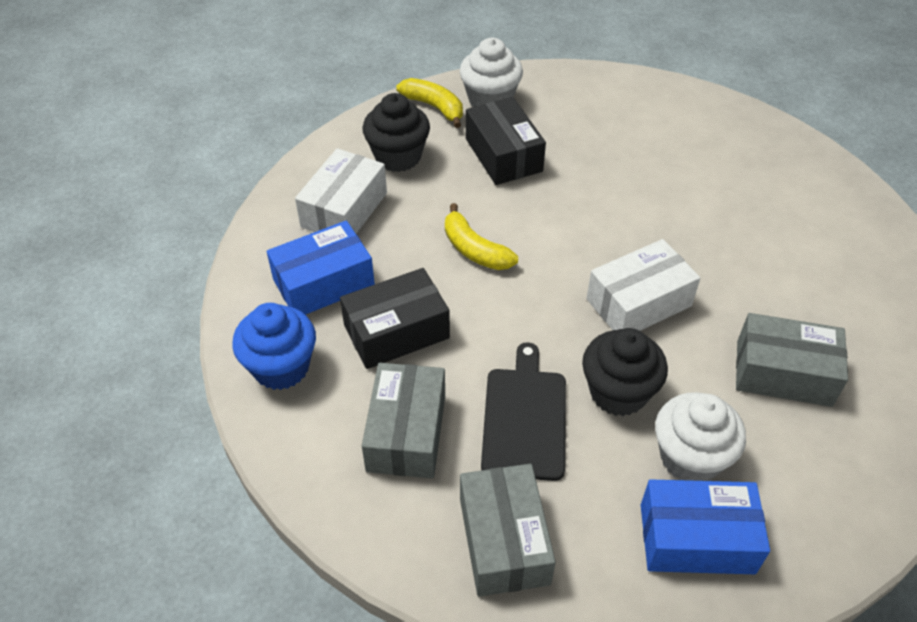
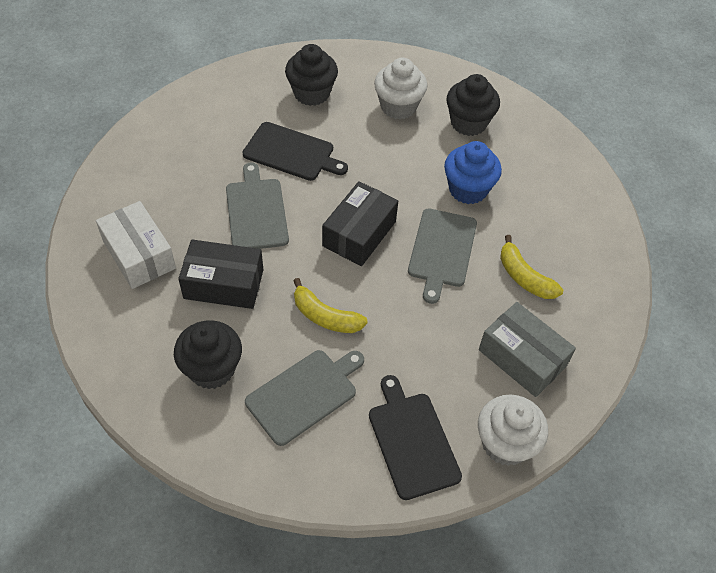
black cupcake: 2 -> 3
black cutting board: 1 -> 2
blue box: 2 -> 0
grey box: 3 -> 1
grey cutting board: 0 -> 3
white box: 2 -> 1

